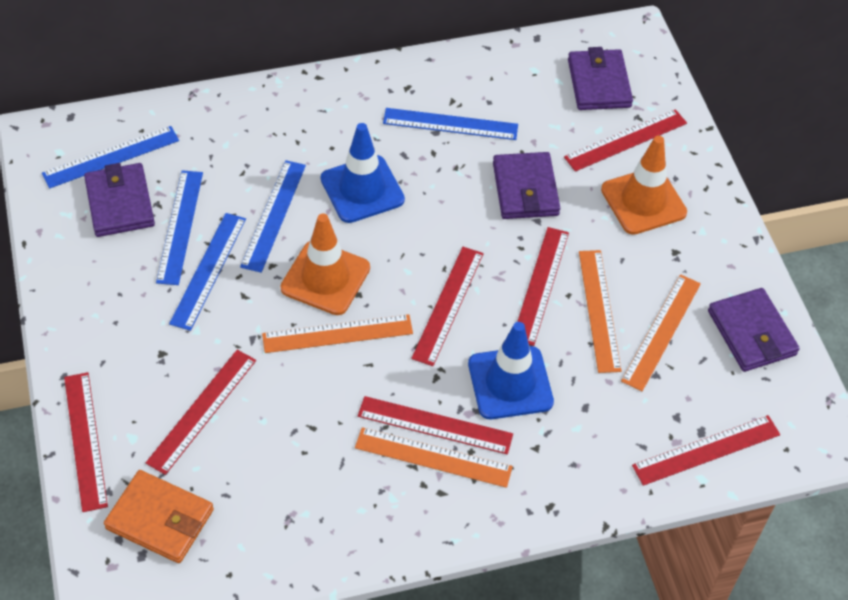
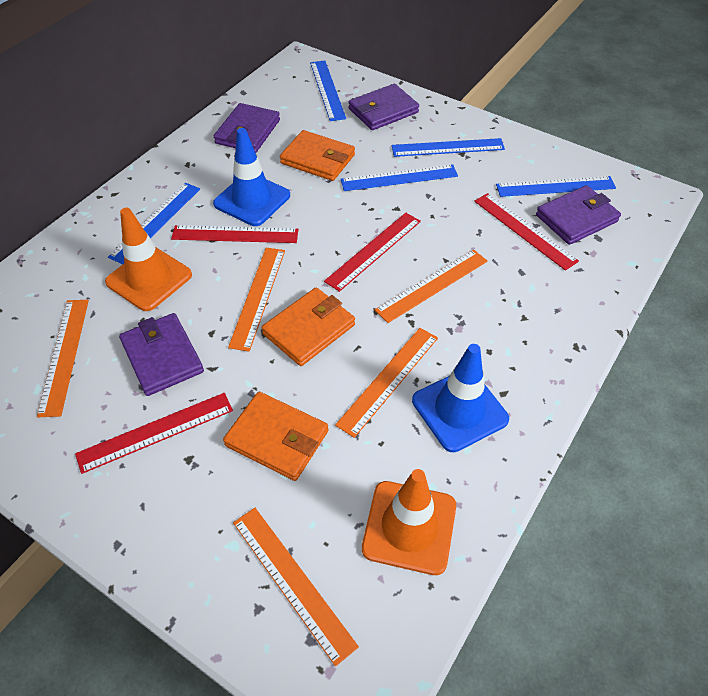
orange ruler: 4 -> 5
orange wallet: 1 -> 3
red ruler: 7 -> 4

